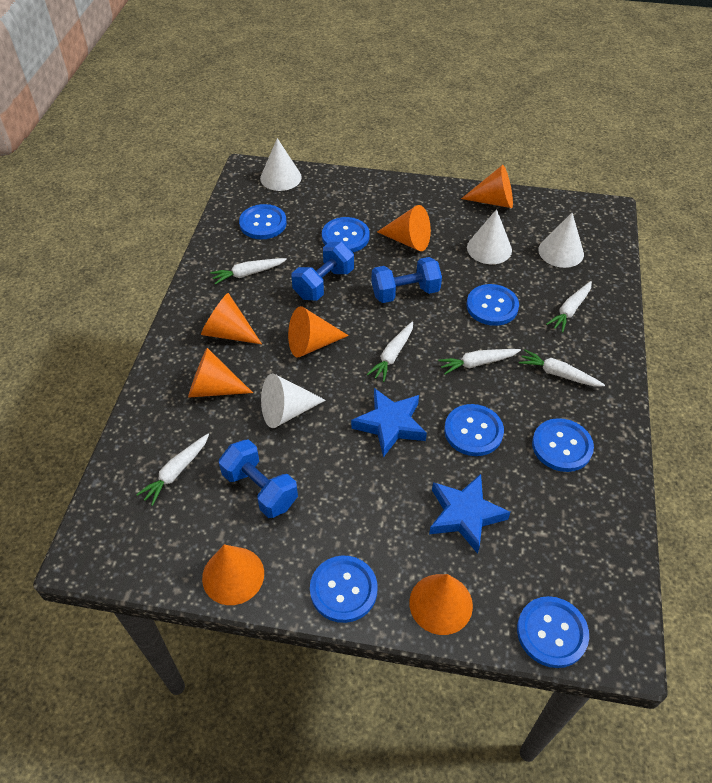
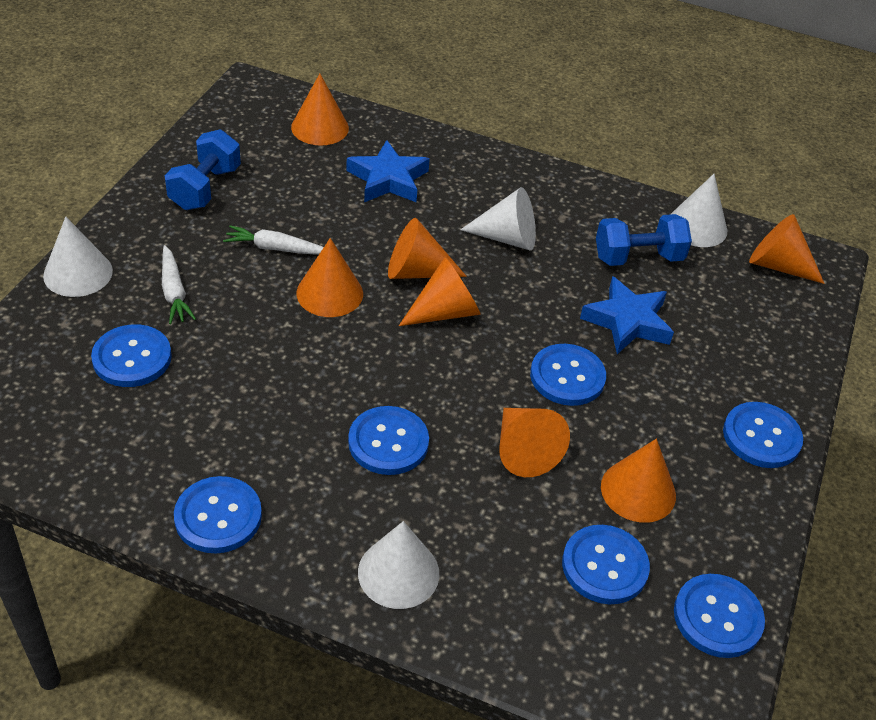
blue dumbbell: 3 -> 2
white carrot: 6 -> 2

